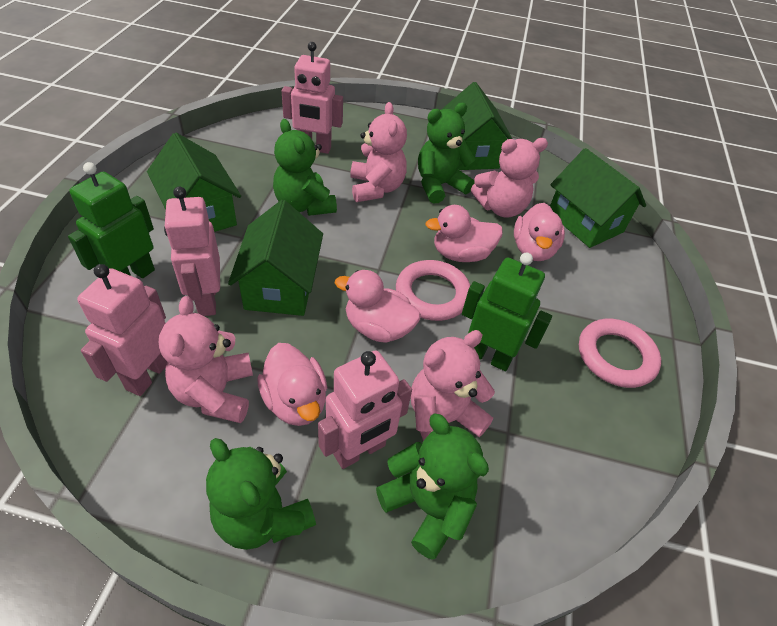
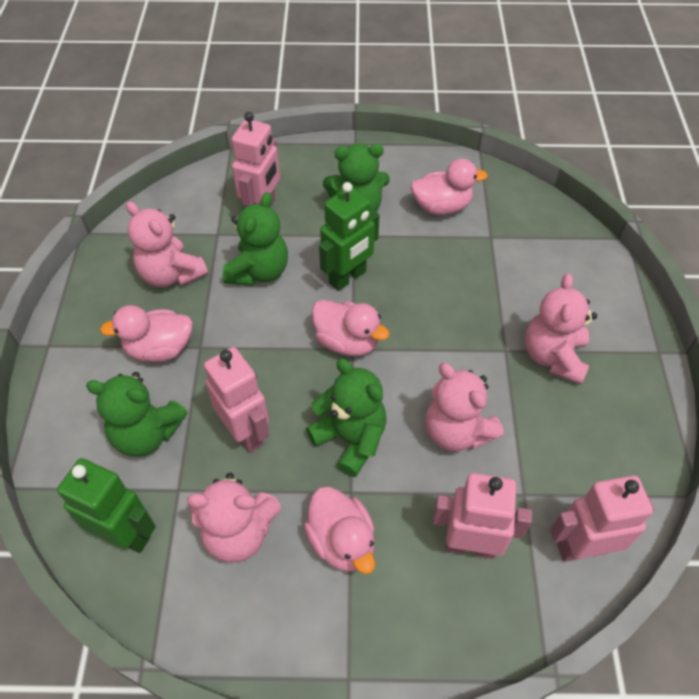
green house: 4 -> 0
pink ring: 2 -> 0

